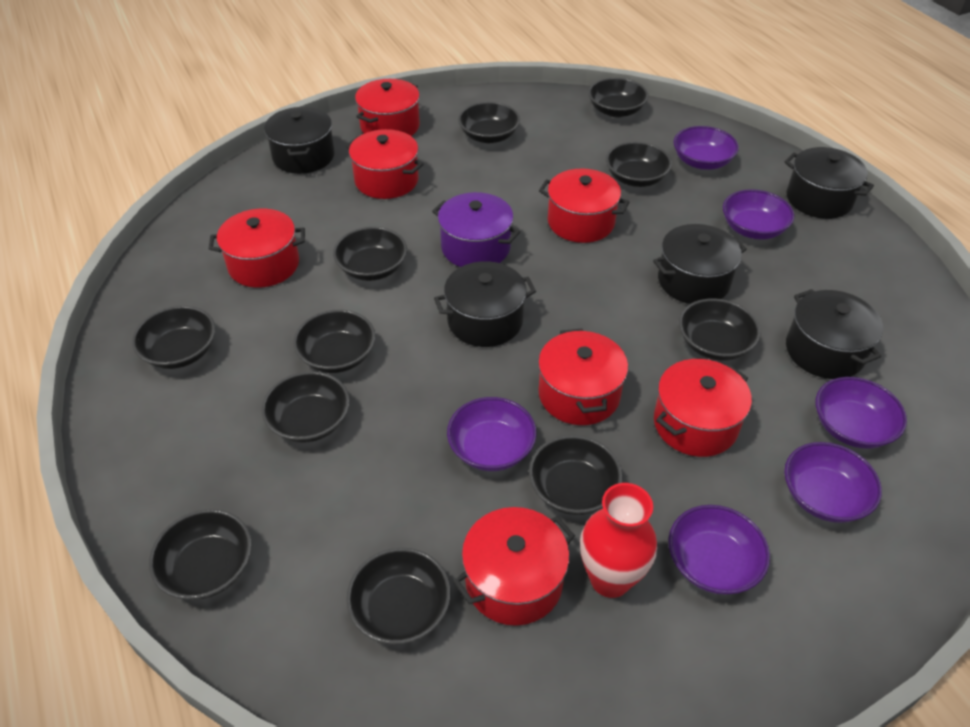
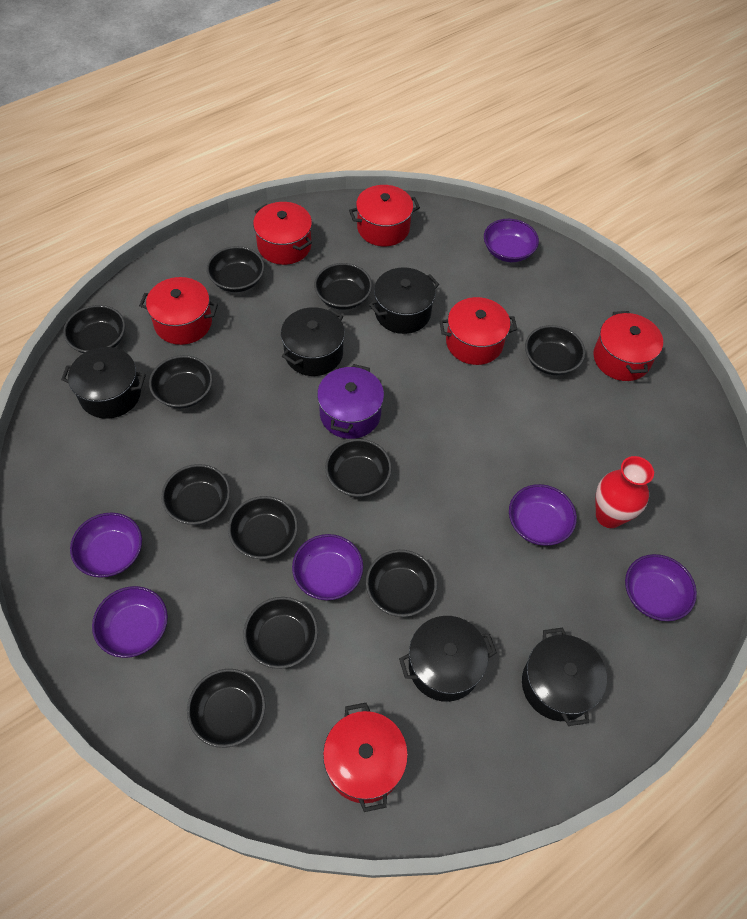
red pot: 7 -> 6

